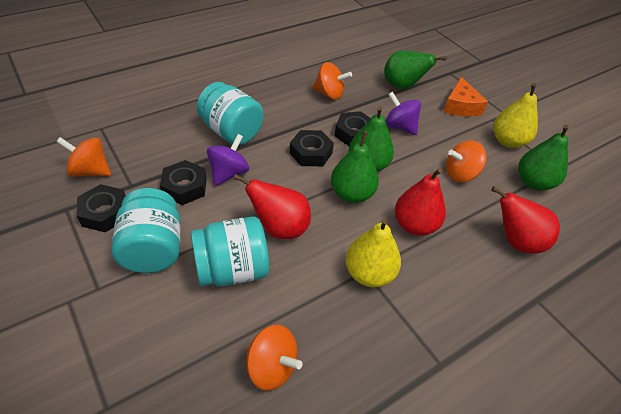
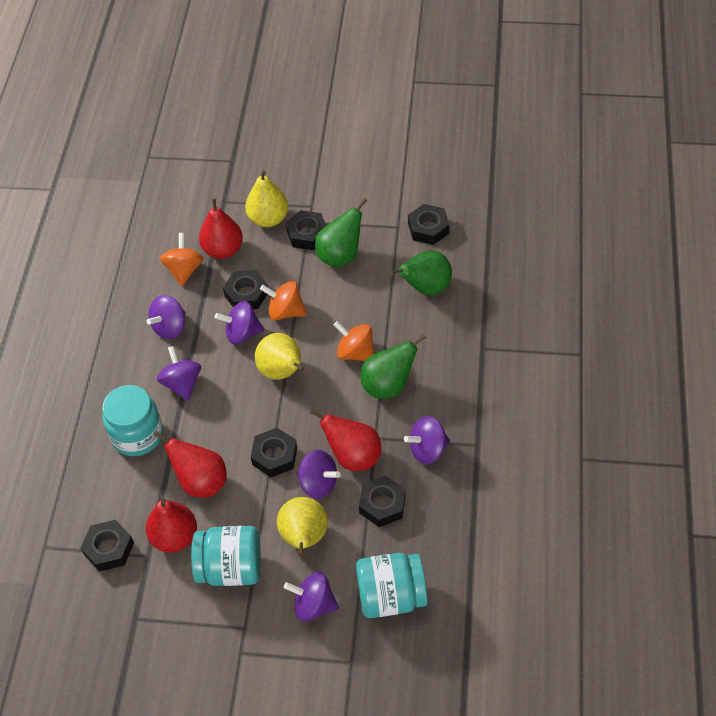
black nut: 4 -> 6
green pear: 4 -> 3
orange cheese: 1 -> 0
orange spinning top: 4 -> 3
purple spinning top: 2 -> 6
red pear: 3 -> 4
yellow pear: 2 -> 3

